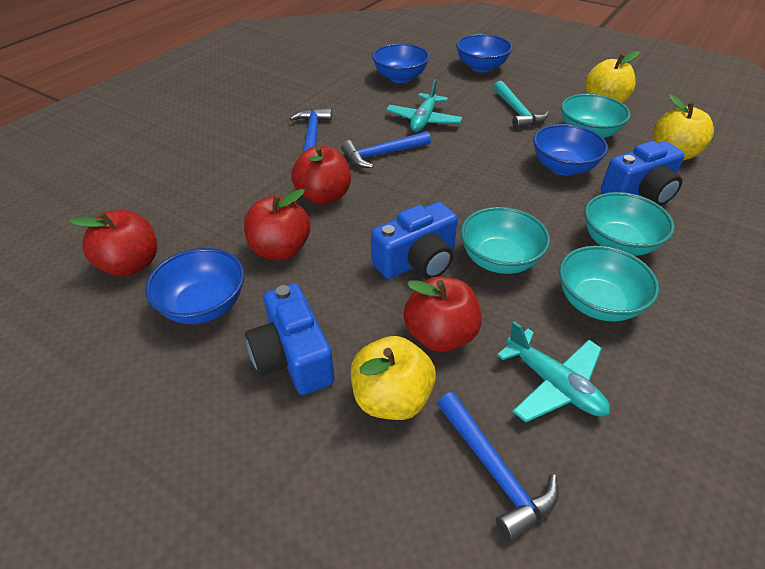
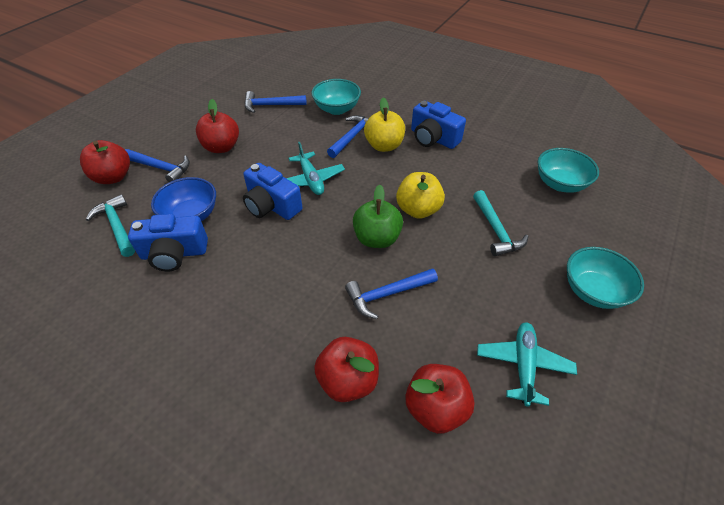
blue bowl: 4 -> 1
blue hammer: 3 -> 4
green apple: 0 -> 1
turquoise bowl: 4 -> 3
turquoise hammer: 1 -> 2
yellow apple: 3 -> 2

